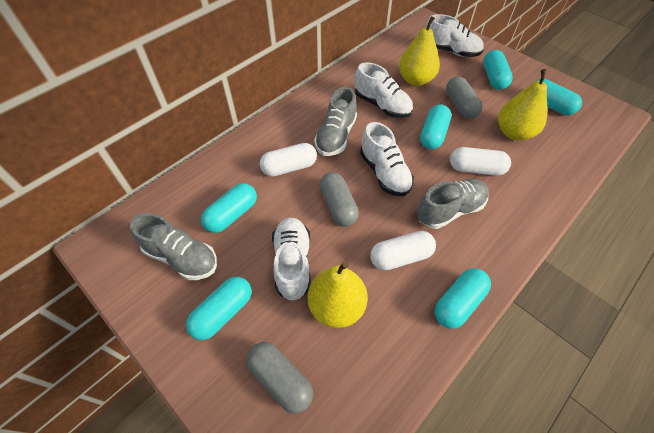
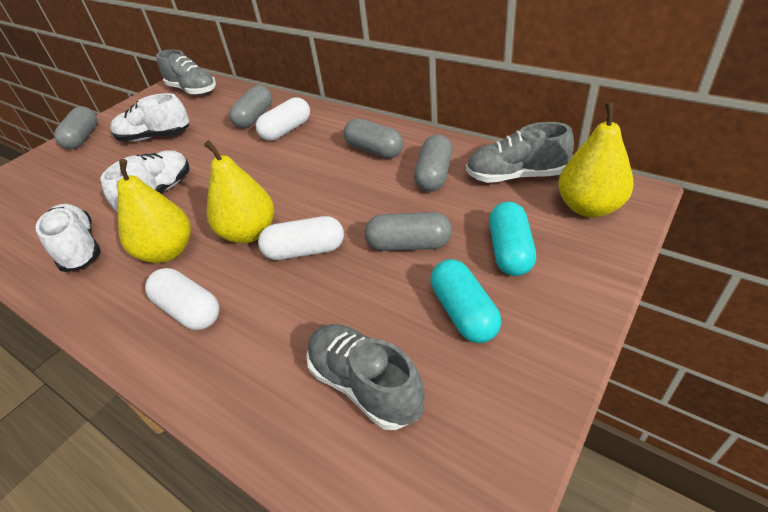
grey capsule: 3 -> 5
turquoise capsule: 6 -> 2
white shoe: 4 -> 3

